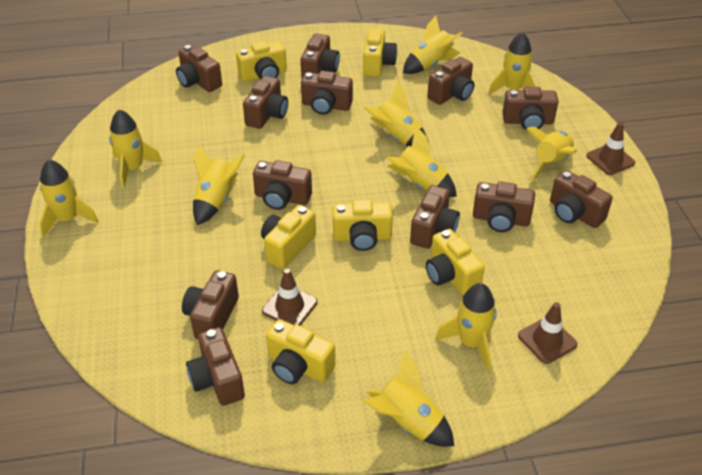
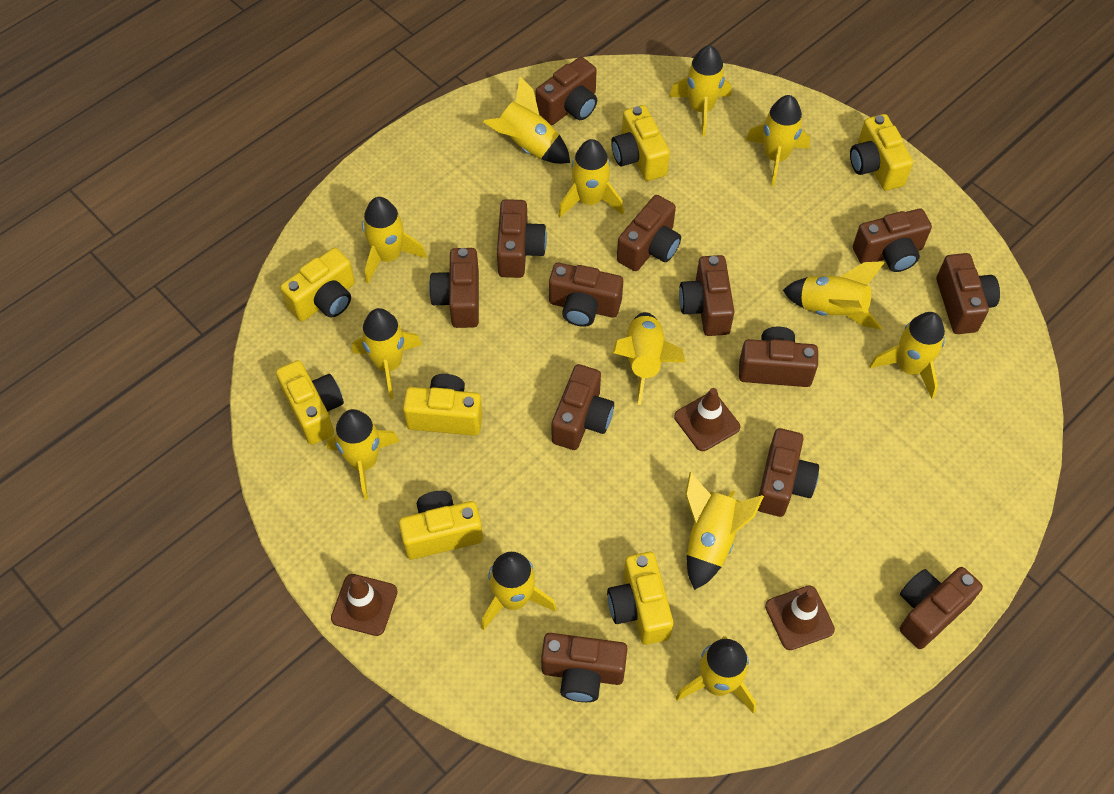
brown camera: 12 -> 13
yellow camera: 6 -> 7
yellow rocket: 10 -> 13

